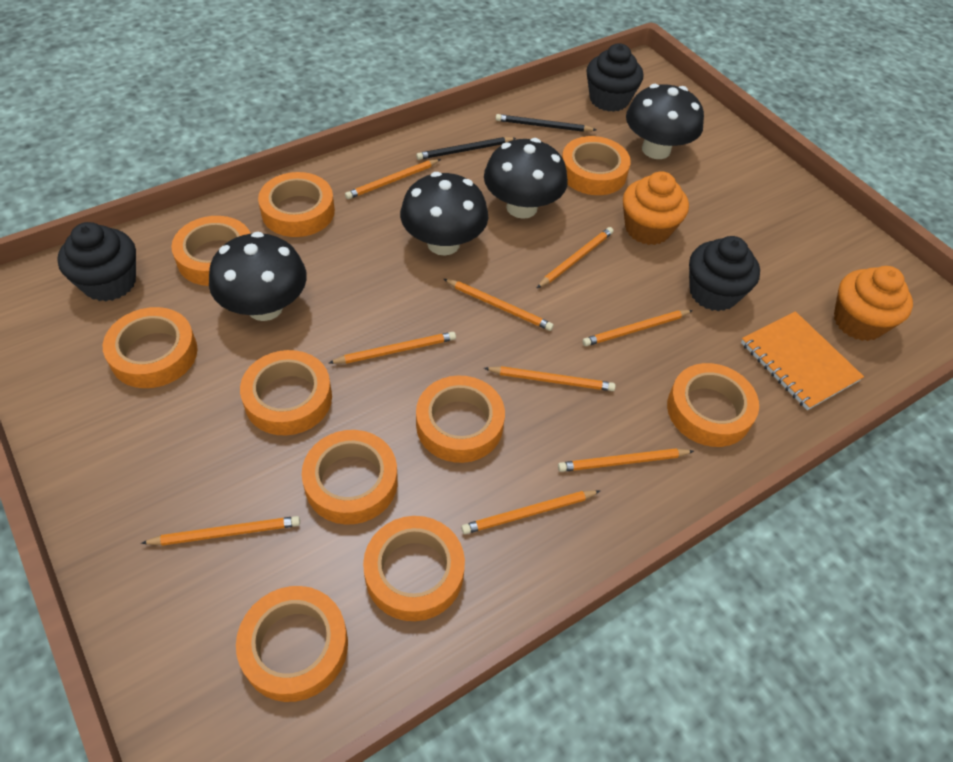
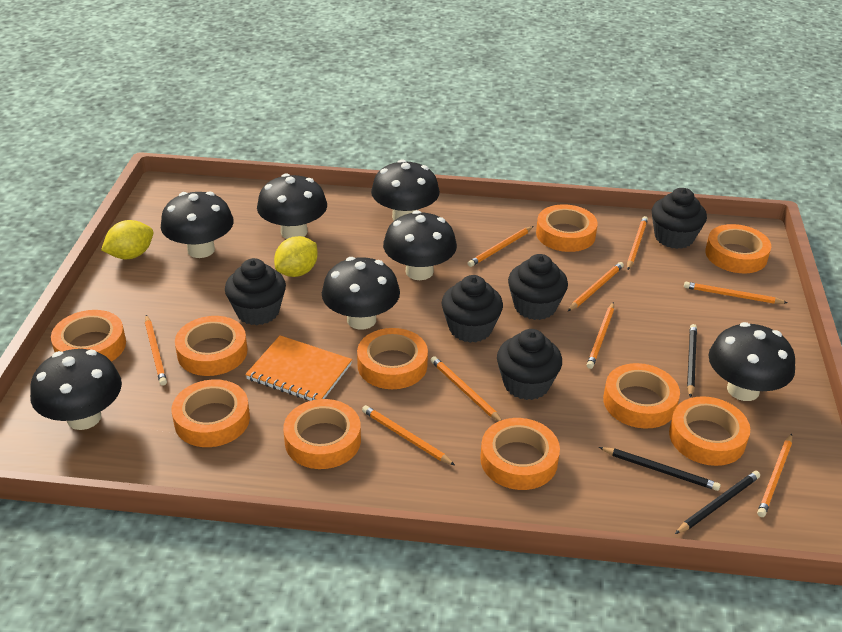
black cupcake: 3 -> 5
black mushroom: 4 -> 7
black pencil: 2 -> 3
orange cupcake: 2 -> 0
yellow lemon: 0 -> 2

